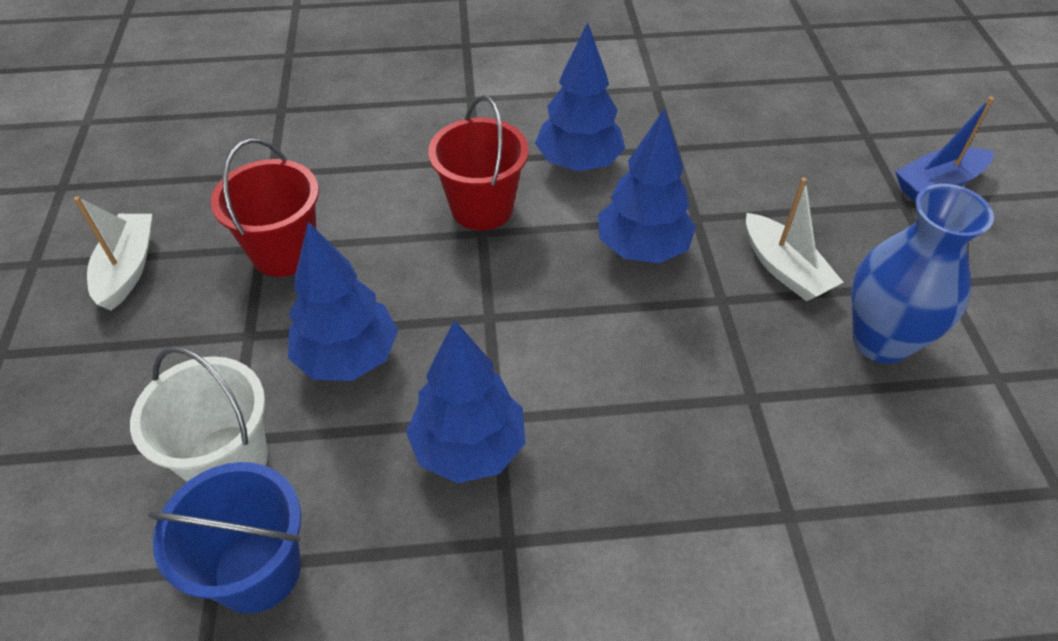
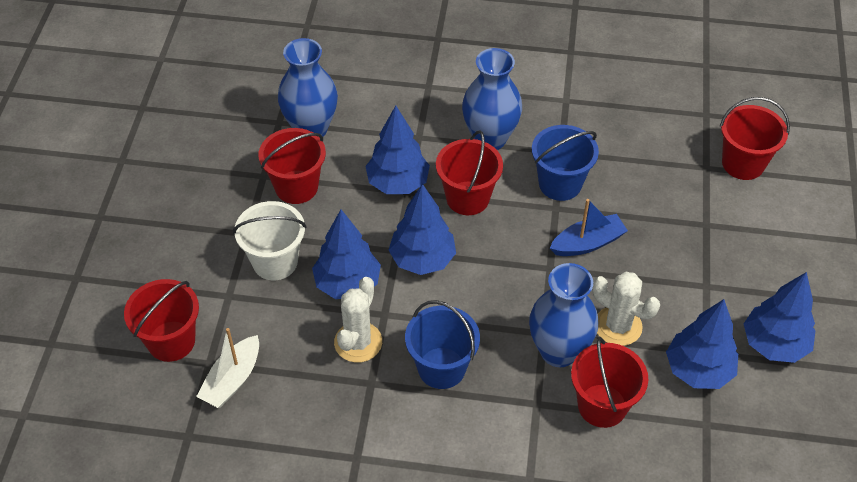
blue bucket: 1 -> 2
blue tree: 4 -> 5
blue vase: 1 -> 3
red bucket: 2 -> 5
white boat: 2 -> 1
white cactus: 0 -> 2

